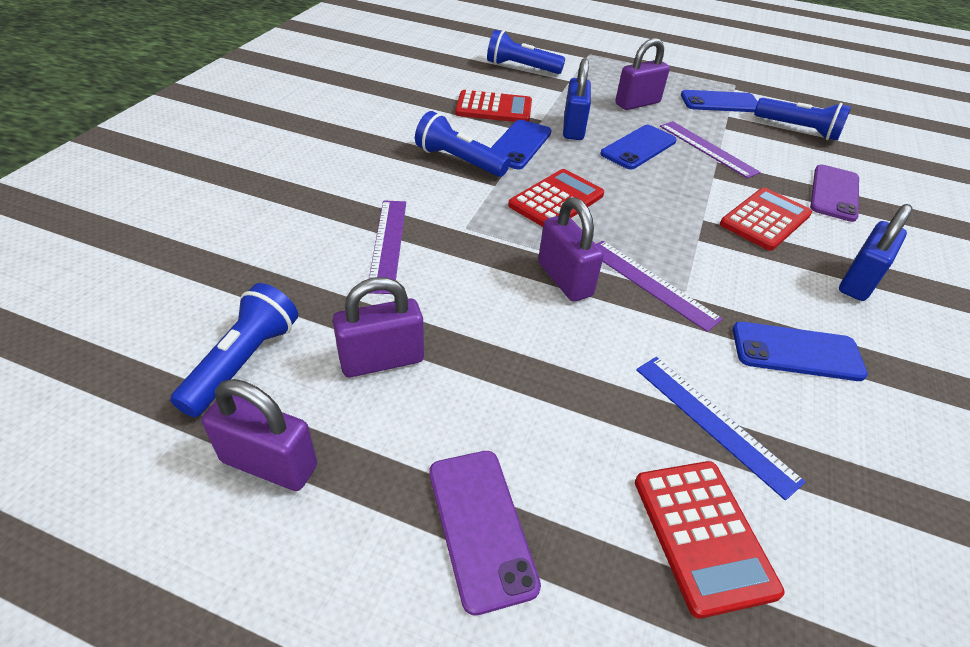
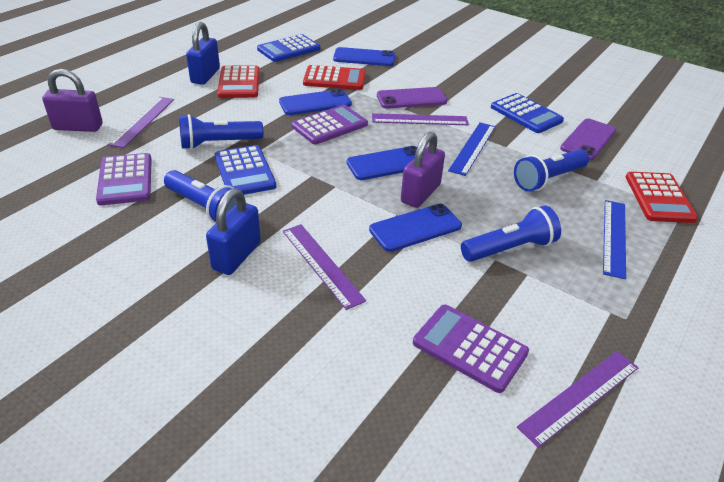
blue calculator: 0 -> 3
blue ruler: 1 -> 2
purple calculator: 0 -> 3
purple padlock: 4 -> 2
purple ruler: 3 -> 4
red calculator: 4 -> 3

